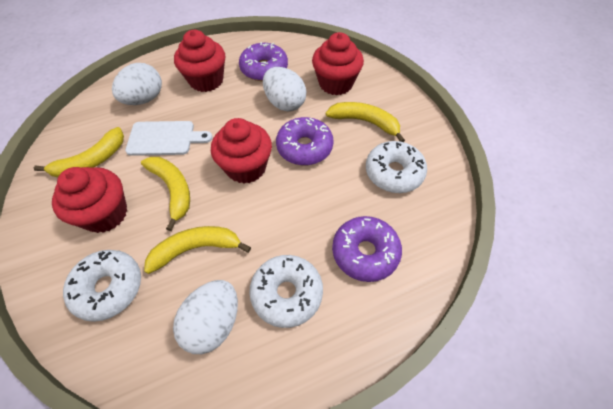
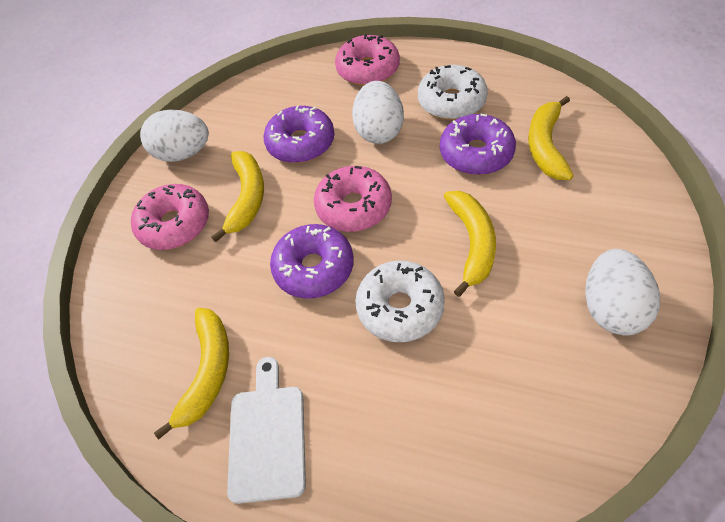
pink donut: 0 -> 3
red cupcake: 4 -> 0
white donut: 3 -> 2

